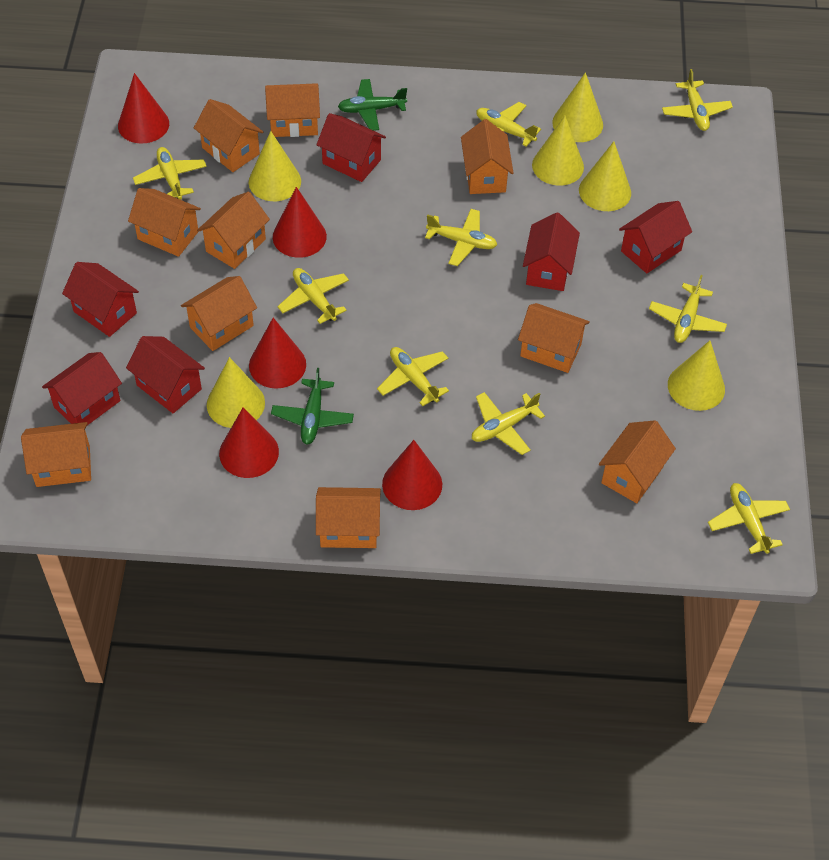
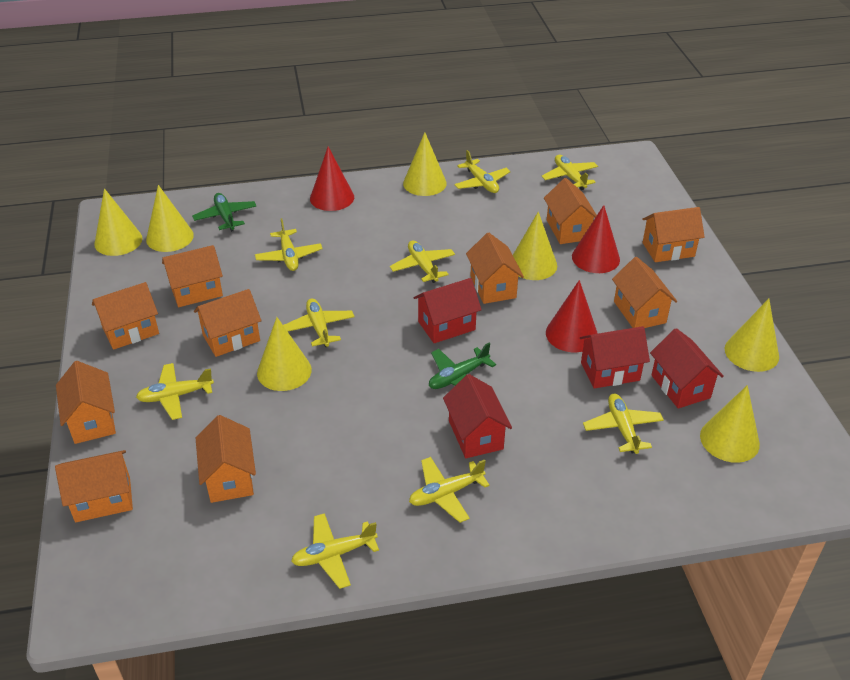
red cone: 5 -> 3
red house: 6 -> 4
yellow cone: 6 -> 7

